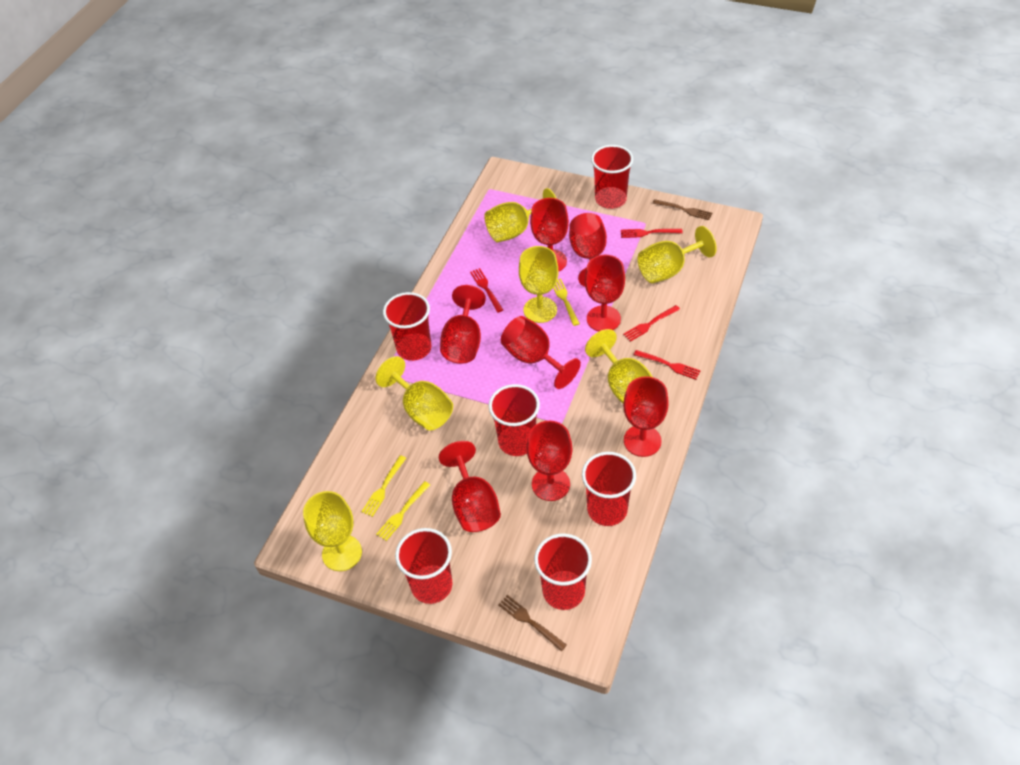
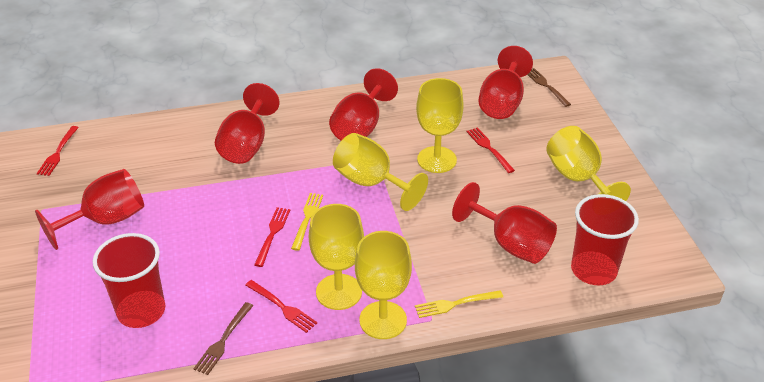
red cup: 6 -> 2
red goblet: 8 -> 5
yellow fork: 3 -> 2
yellow goblet: 6 -> 5

